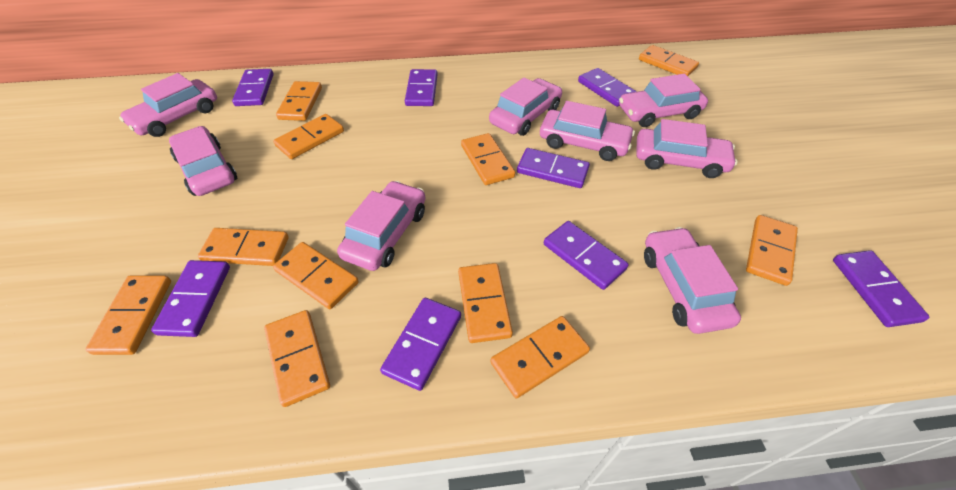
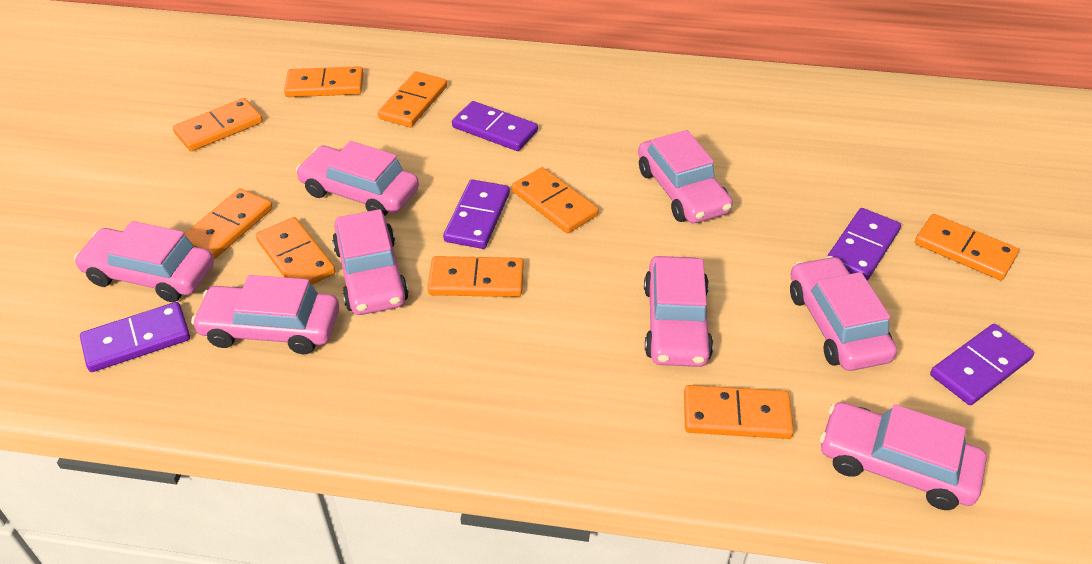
orange domino: 11 -> 9
purple domino: 8 -> 5

